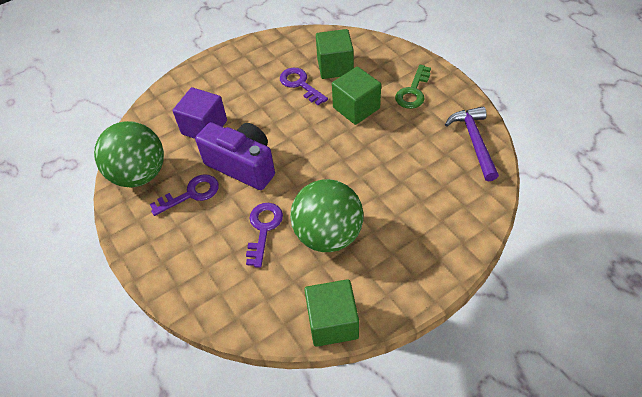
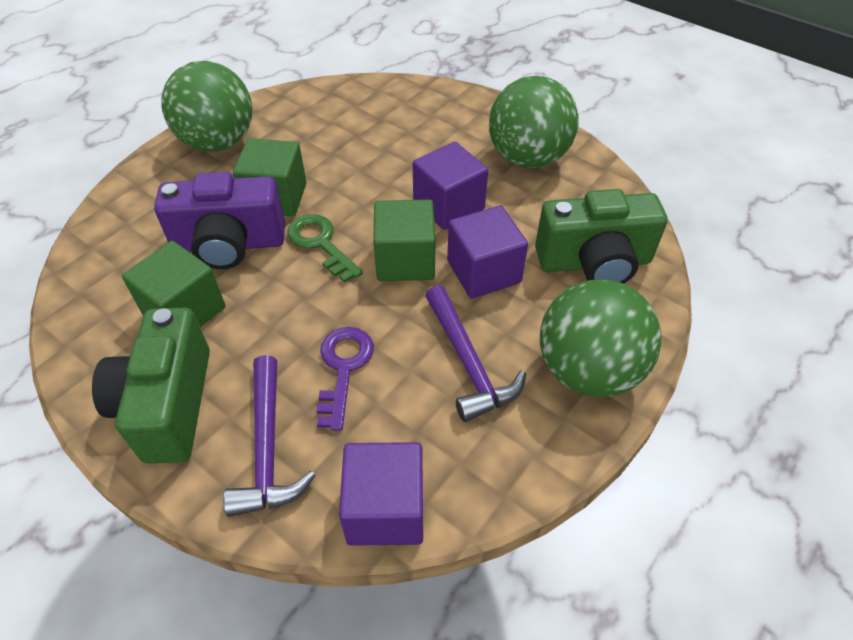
green ball: 2 -> 3
green camera: 0 -> 2
purple cube: 1 -> 3
purple hammer: 1 -> 2
purple key: 3 -> 1

